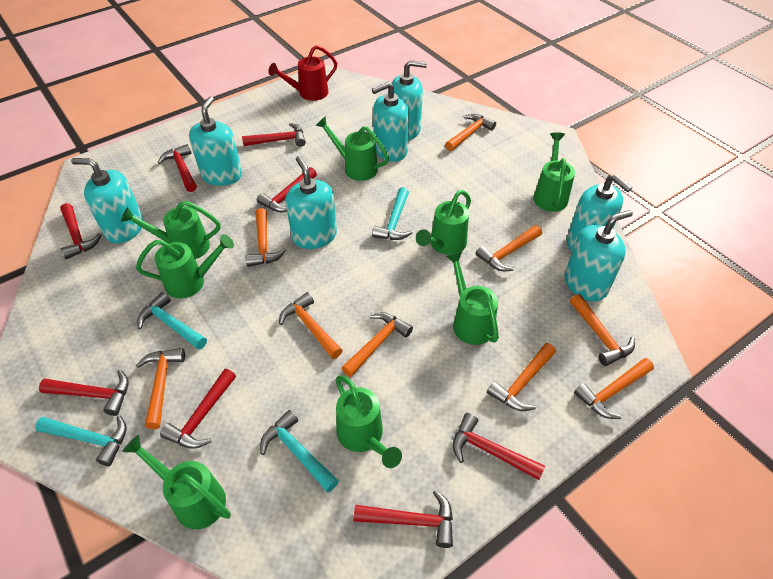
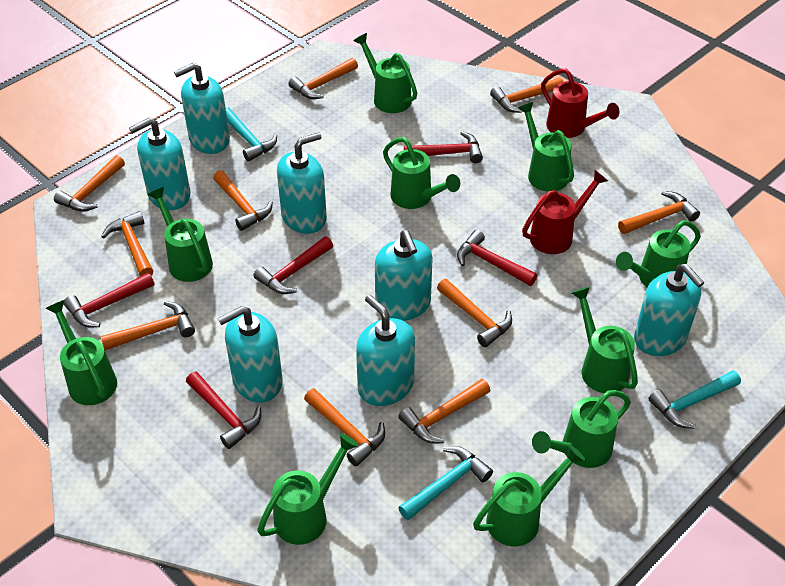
green watering can: 8 -> 10
orange hammer: 9 -> 10
red hammer: 8 -> 5
red watering can: 1 -> 2
turquoise hammer: 4 -> 3

